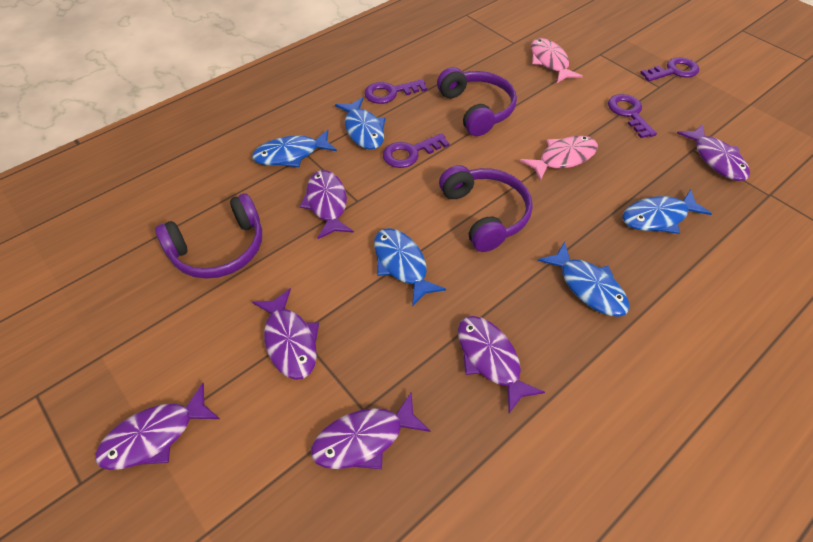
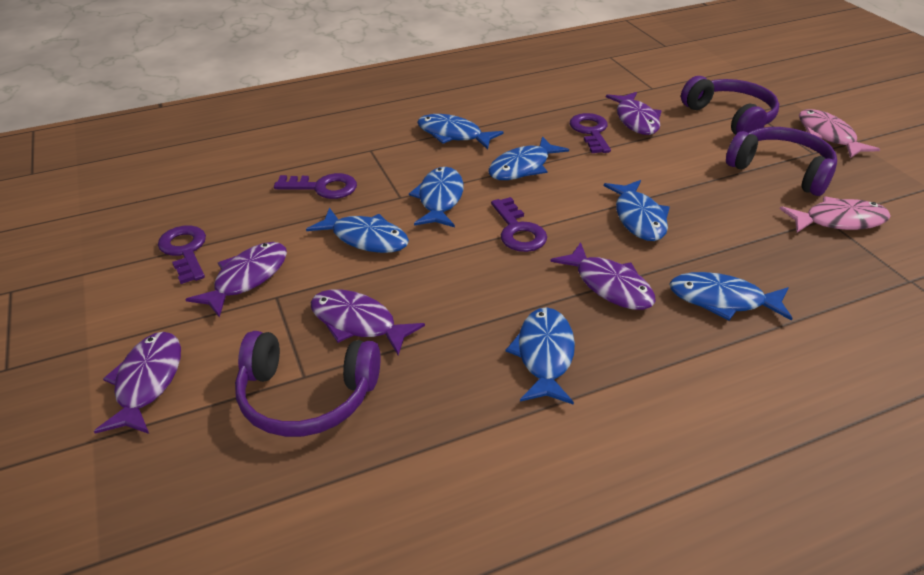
blue fish: 5 -> 7
purple fish: 6 -> 5

